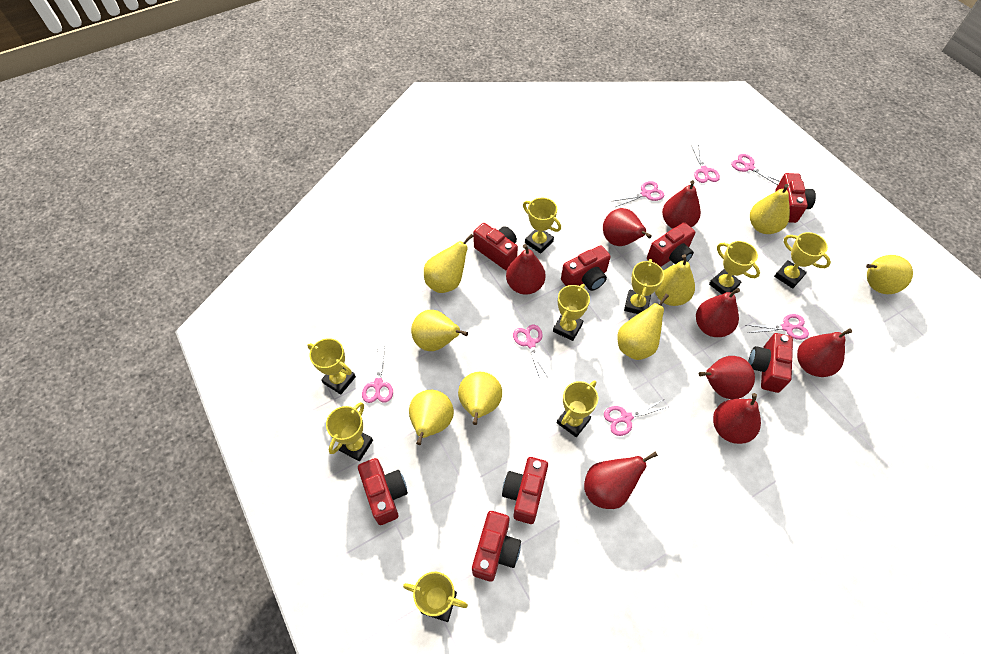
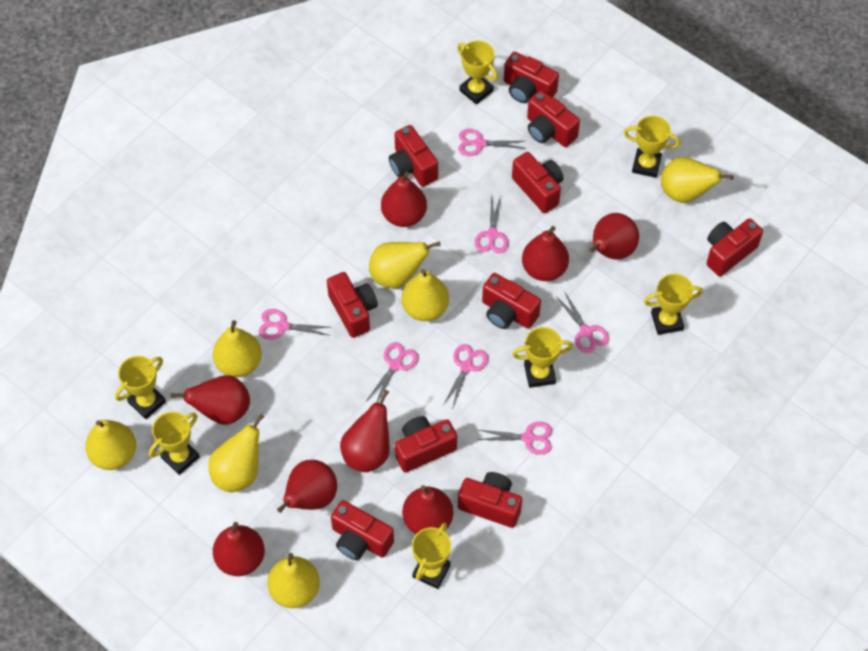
red camera: 8 -> 10
yellow pear: 8 -> 7
yellow trophy: 9 -> 7

